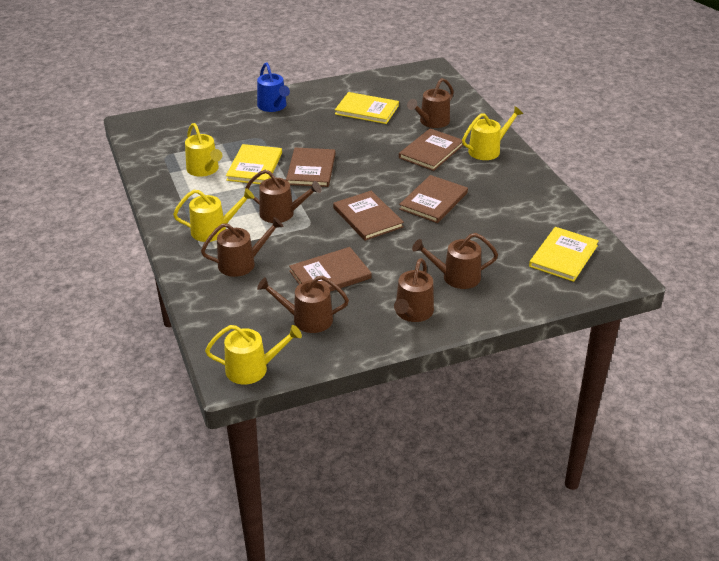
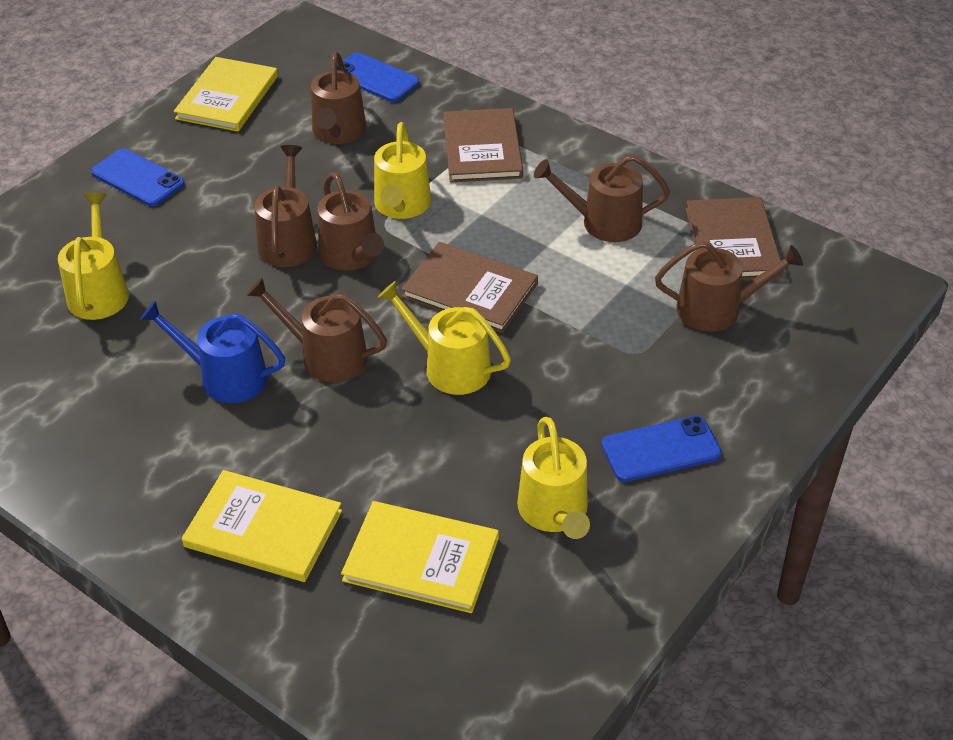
blue phone: 0 -> 3
brown book: 5 -> 3

